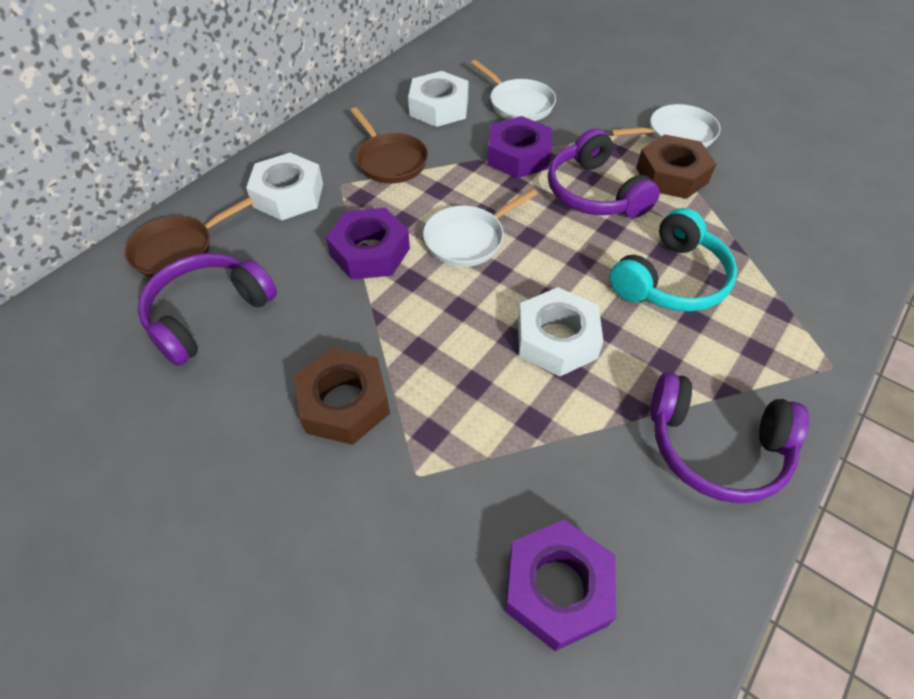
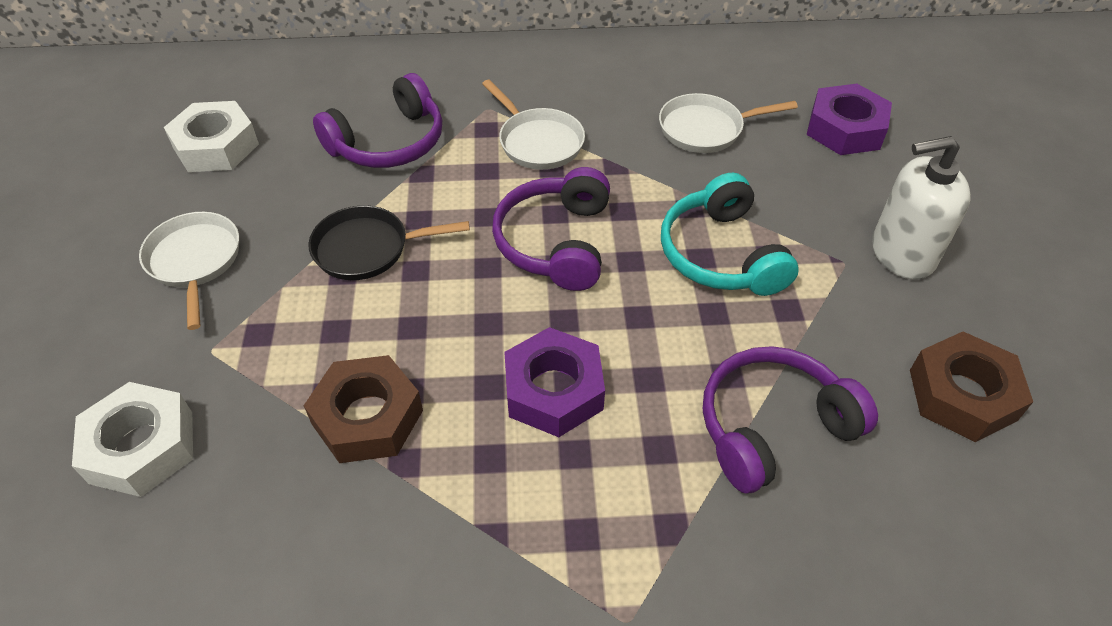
black pan: 0 -> 1
brown pan: 2 -> 0
purple nut: 3 -> 2
white nut: 3 -> 2
white soap dispenser: 0 -> 1

